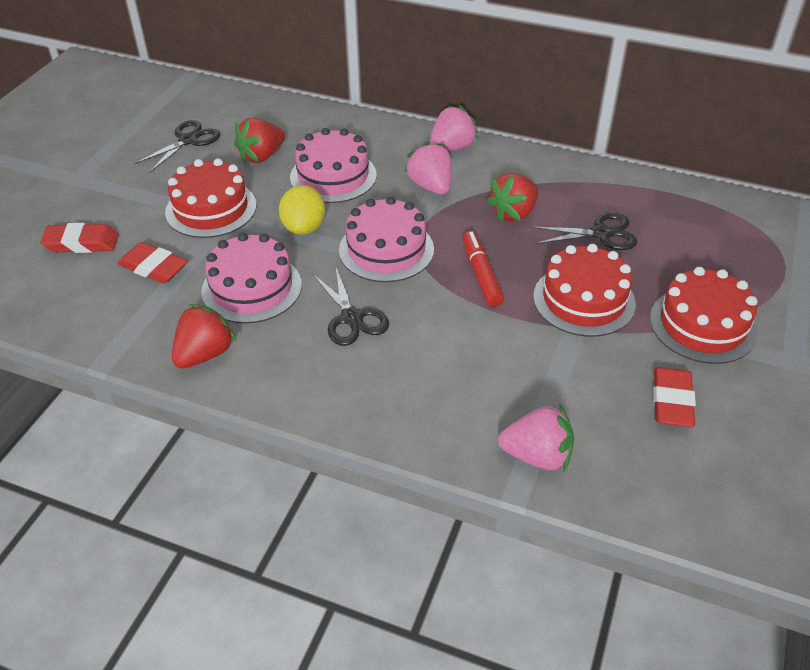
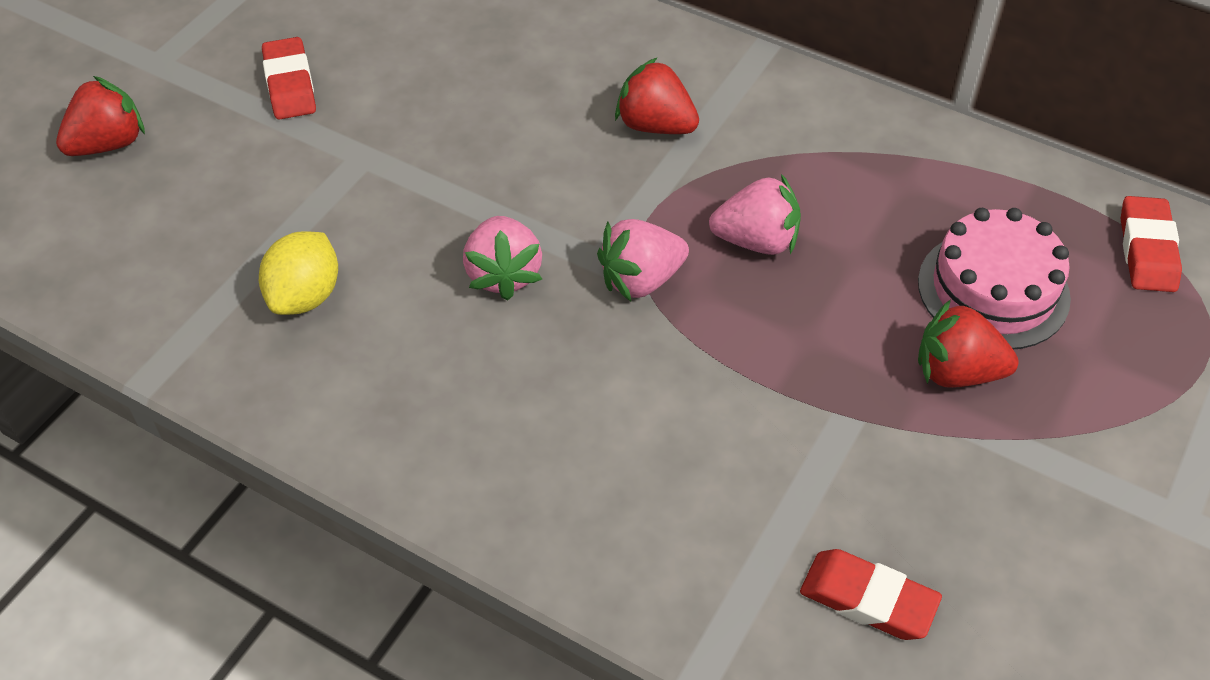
black scissors: 3 -> 0
pink cake: 3 -> 1
red cake: 3 -> 0
red marker: 1 -> 0

